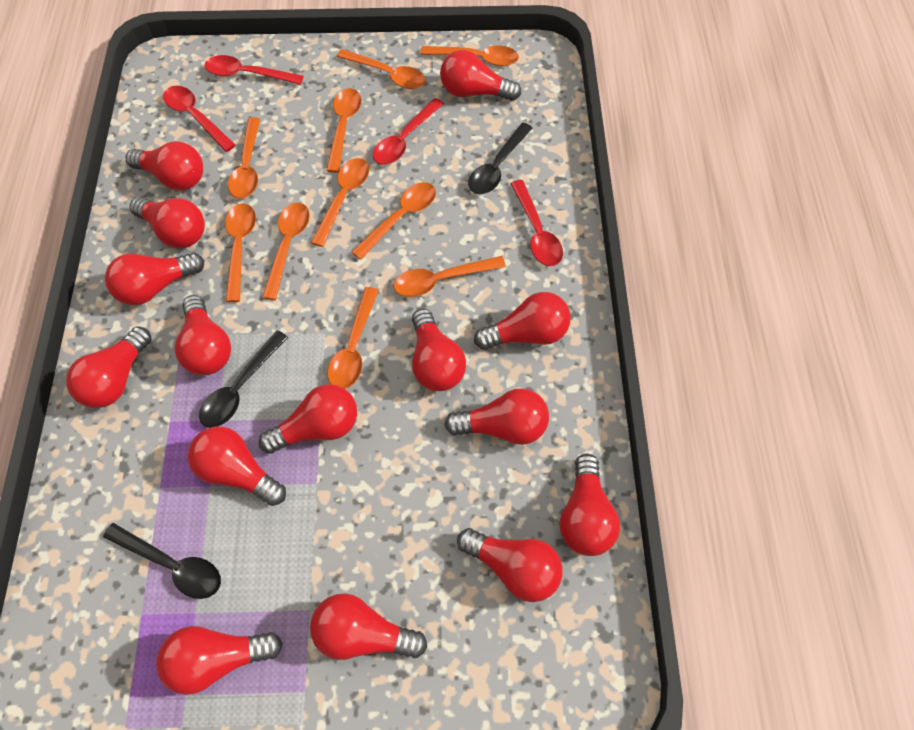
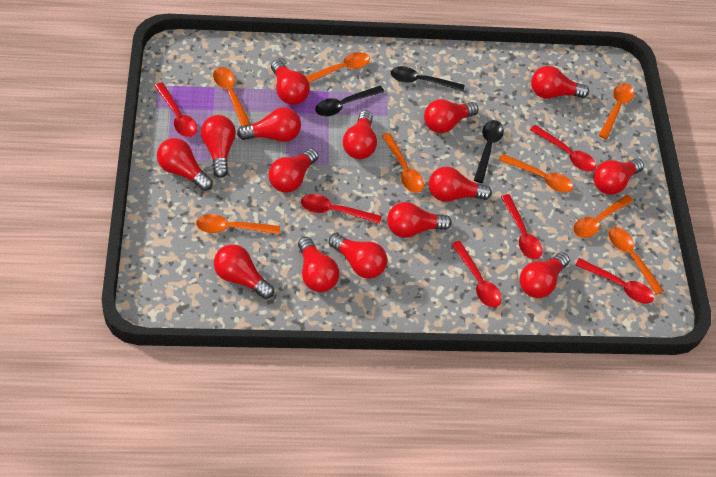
orange spoon: 10 -> 8
red spoon: 4 -> 6

